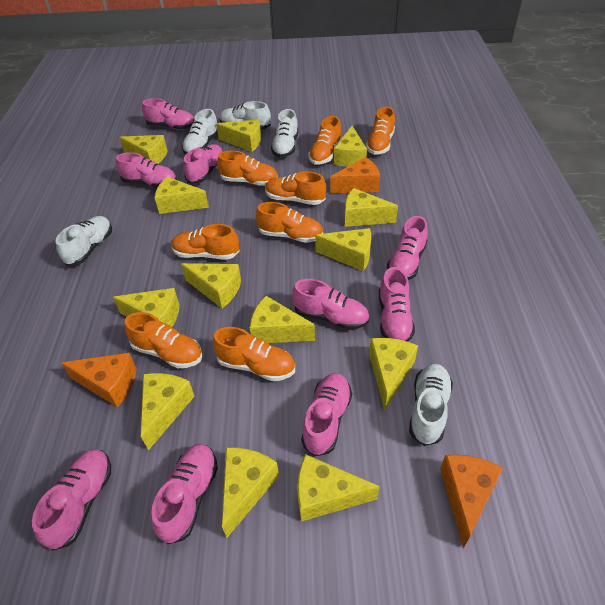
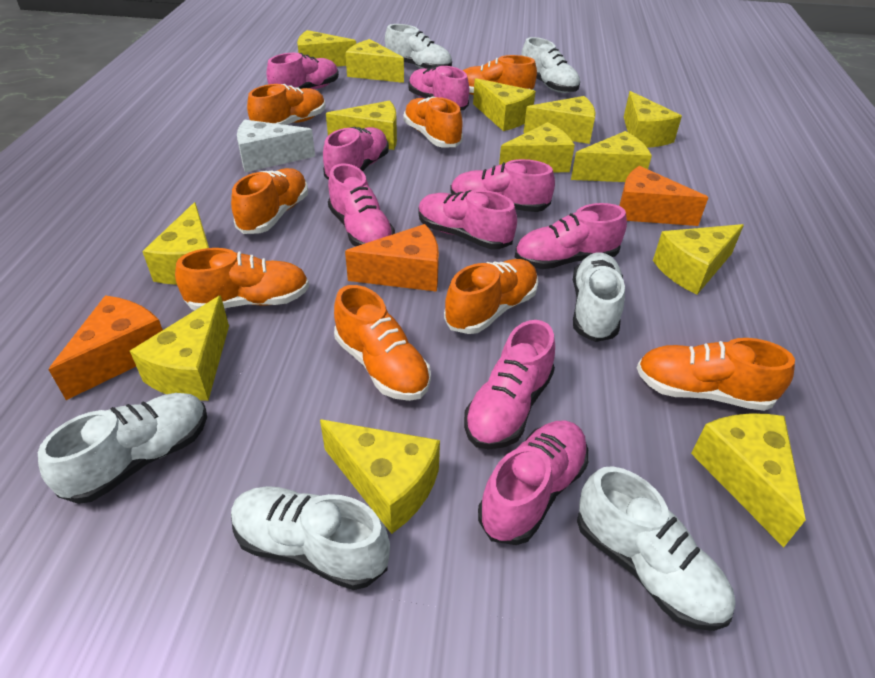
white cheese: 0 -> 1
white shoe: 5 -> 6

